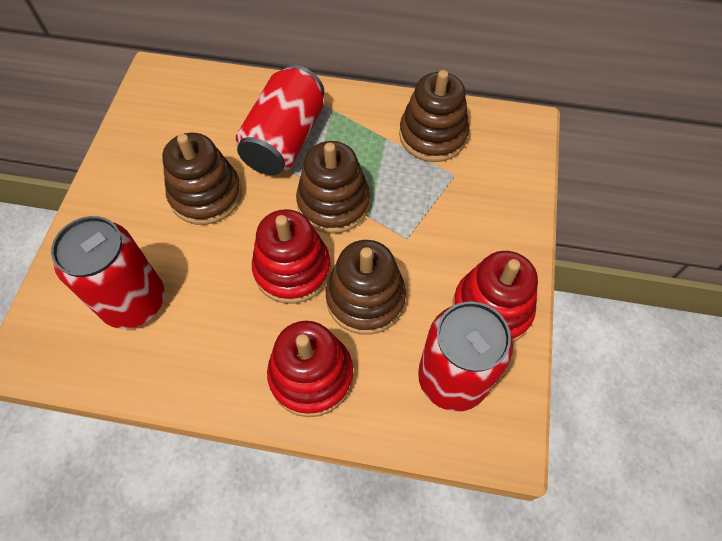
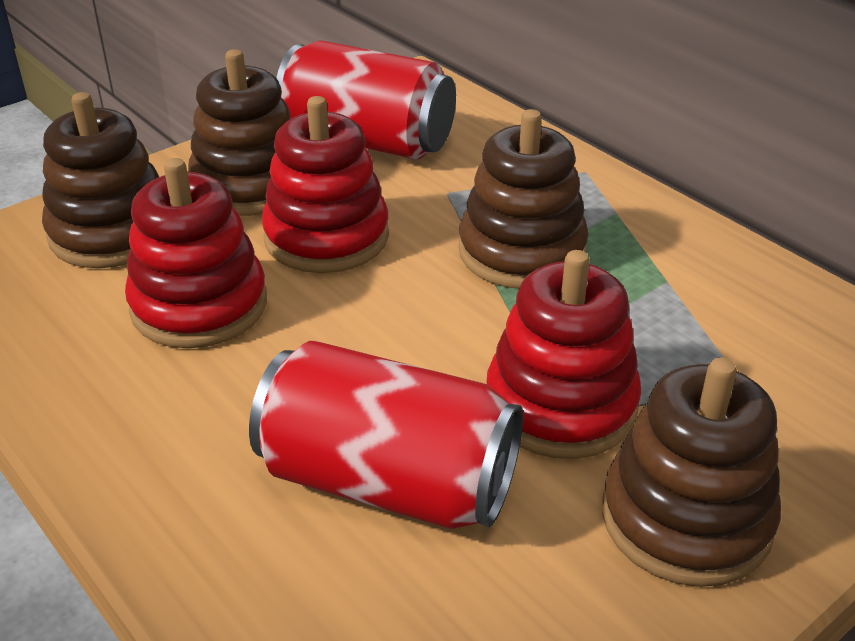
red can: 3 -> 2

